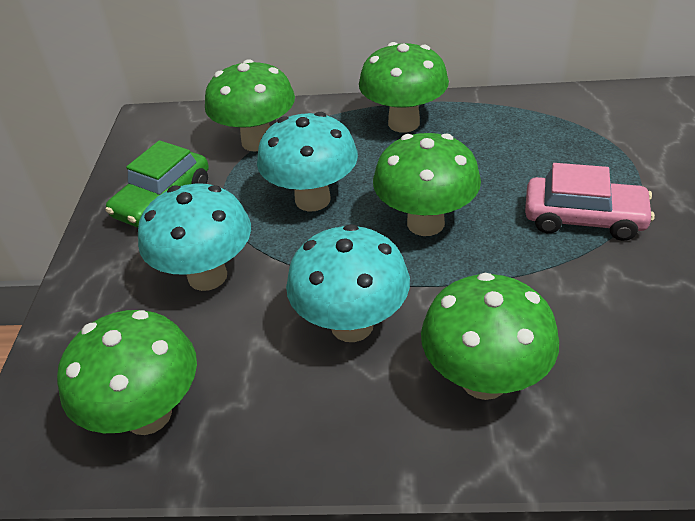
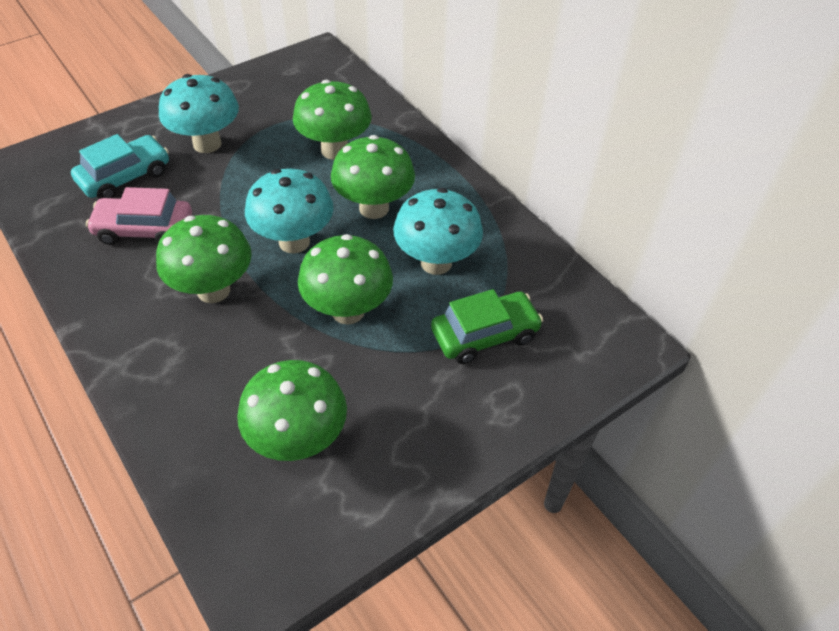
turquoise car: 0 -> 1

